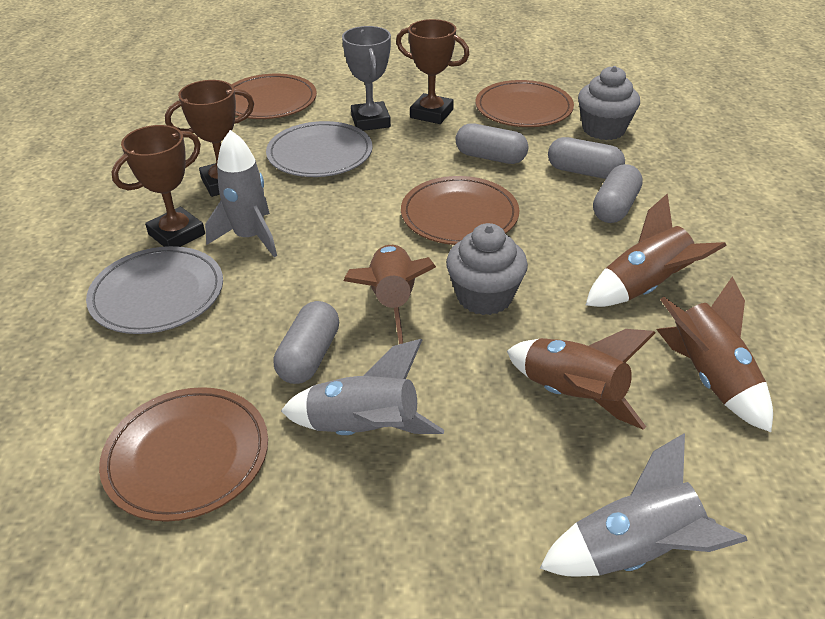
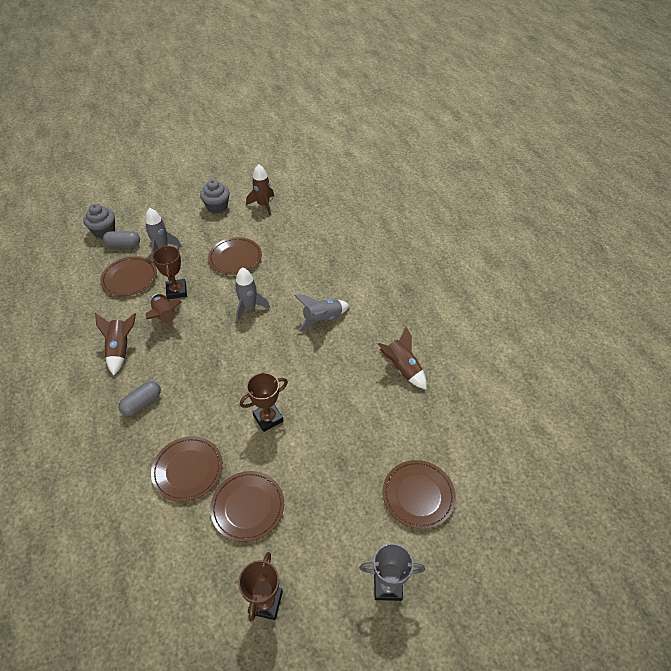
brown plate: 4 -> 5
grey capsule: 4 -> 2
grey plate: 2 -> 0

